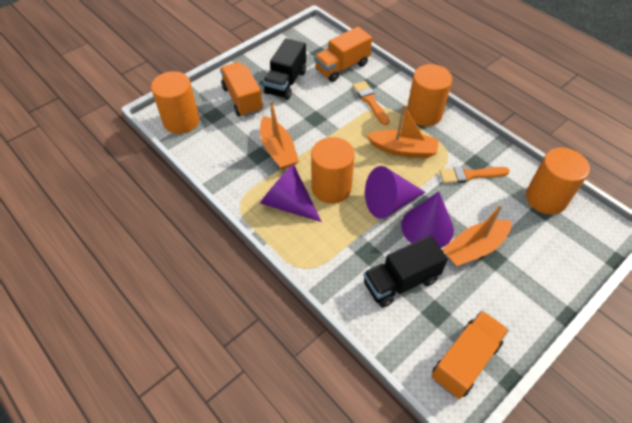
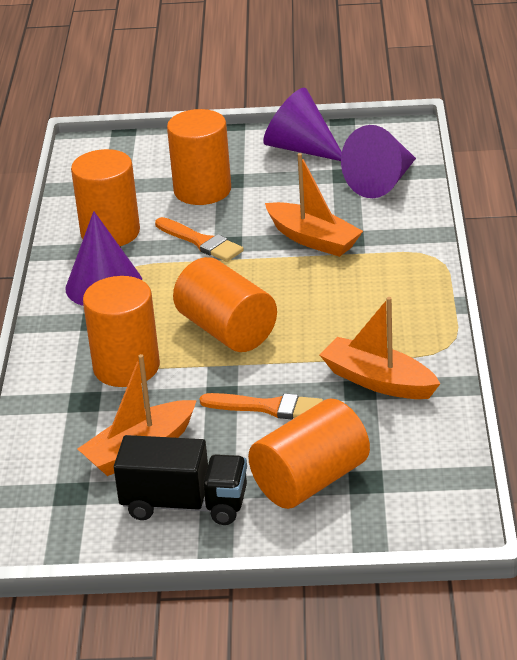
black truck: 2 -> 1
orange cylinder: 4 -> 5
orange truck: 3 -> 0

